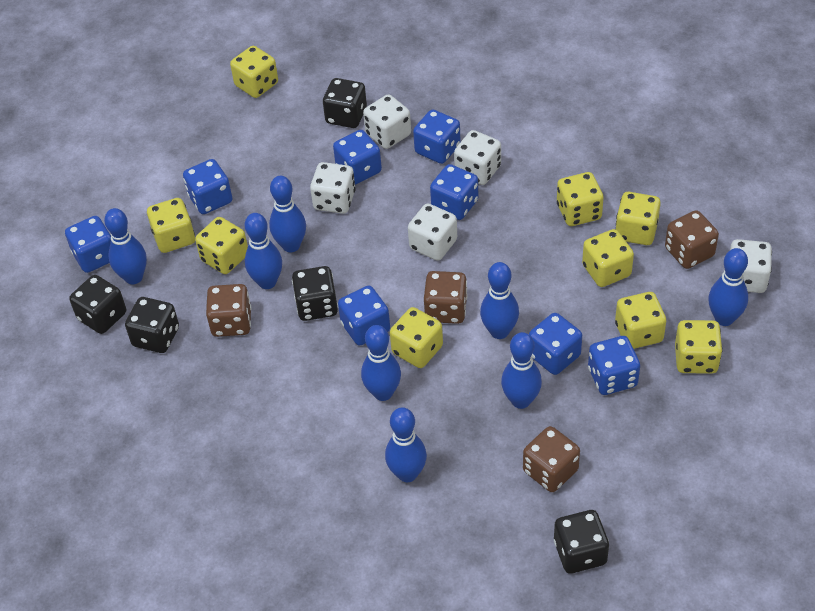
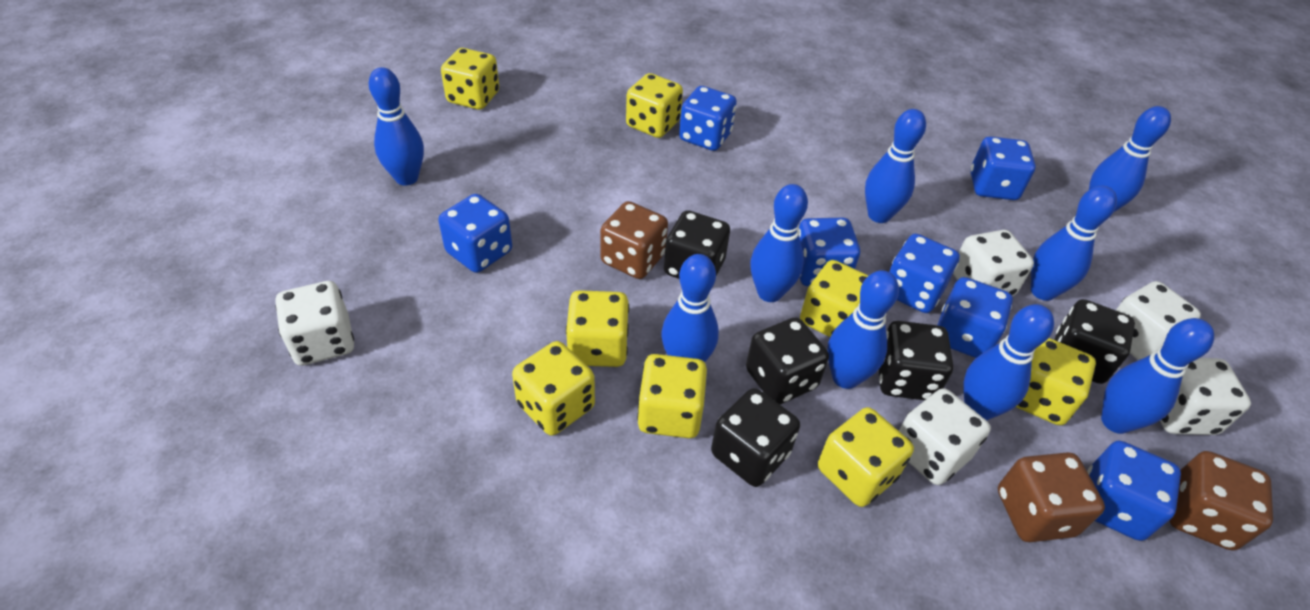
blue bowling pin: 8 -> 9
blue dice: 8 -> 7
brown dice: 4 -> 3
yellow dice: 9 -> 8

